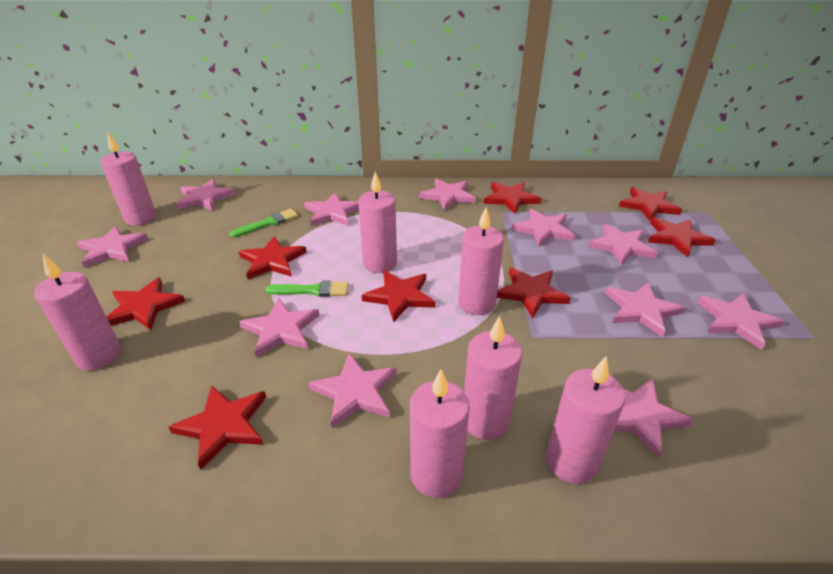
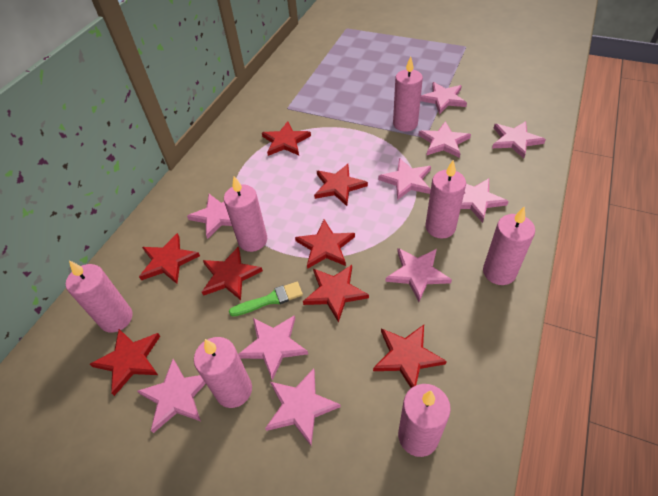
green brush: 2 -> 1
pink star: 11 -> 10

